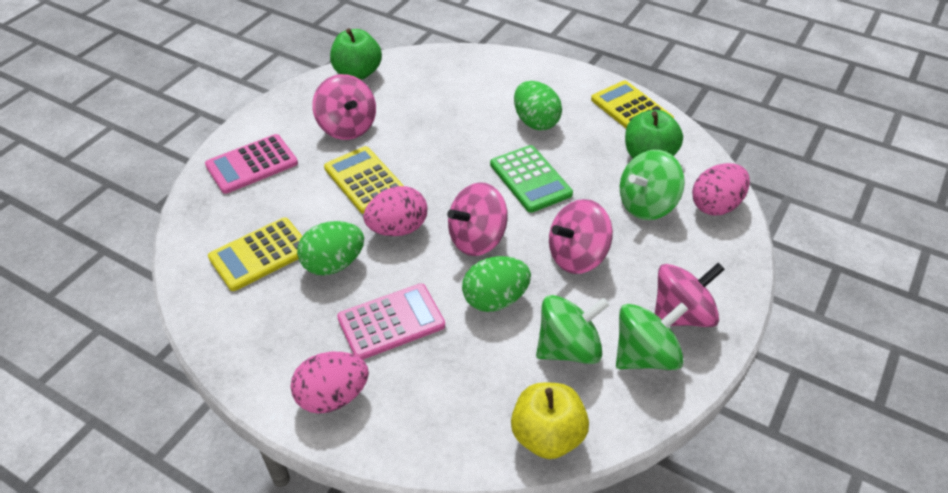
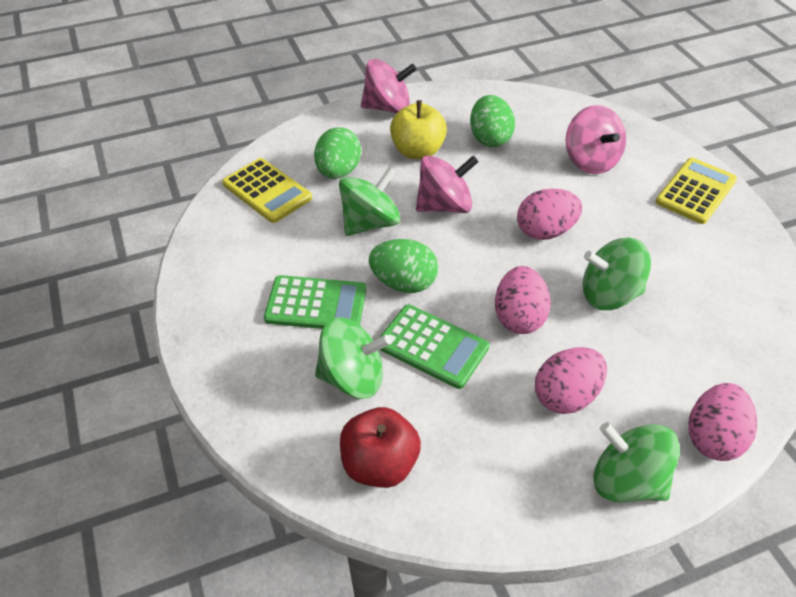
green apple: 2 -> 0
green calculator: 1 -> 2
green spinning top: 3 -> 4
pink calculator: 2 -> 0
pink egg: 3 -> 4
pink spinning top: 4 -> 3
red apple: 0 -> 1
yellow calculator: 3 -> 2

